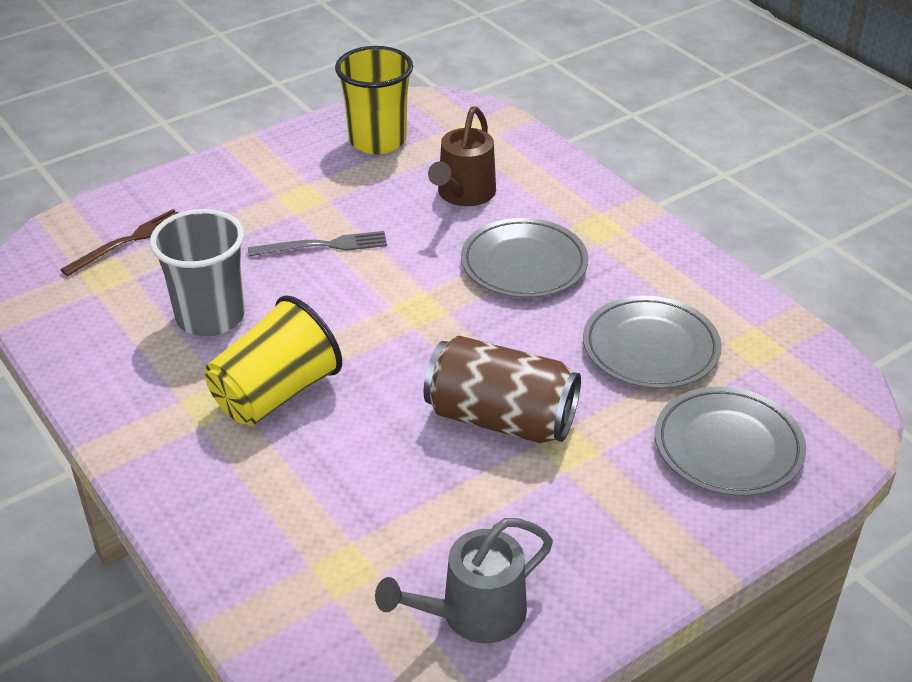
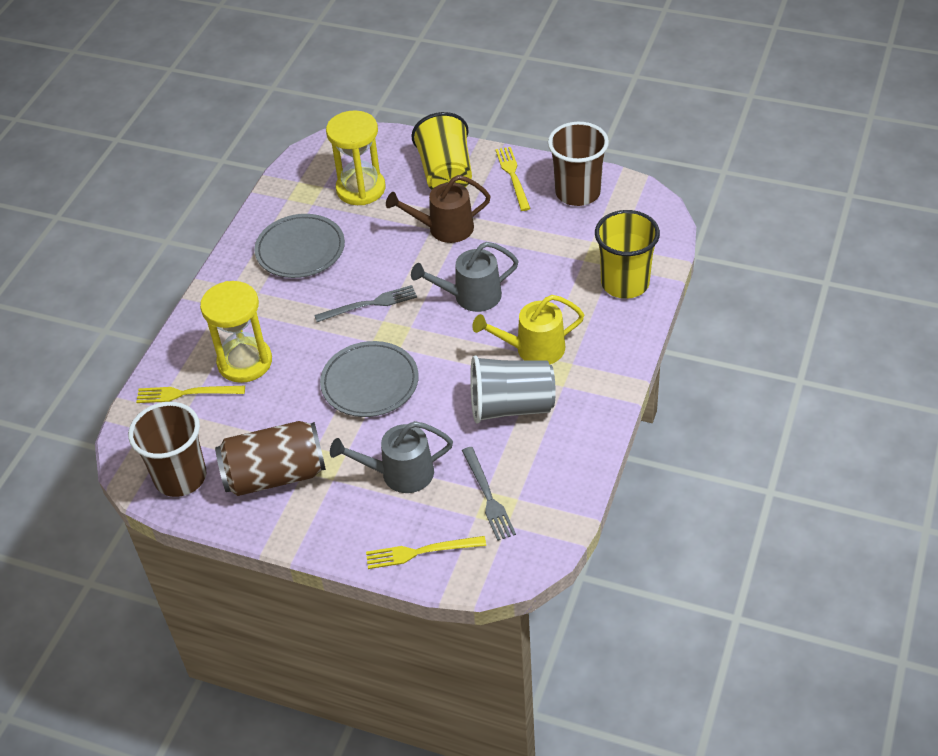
brown cup: 0 -> 2
brown fork: 1 -> 0
grey fork: 1 -> 2
grey plate: 3 -> 2
grey watering can: 1 -> 2
yellow fork: 0 -> 3
yellow hourglass: 0 -> 2
yellow watering can: 0 -> 1

